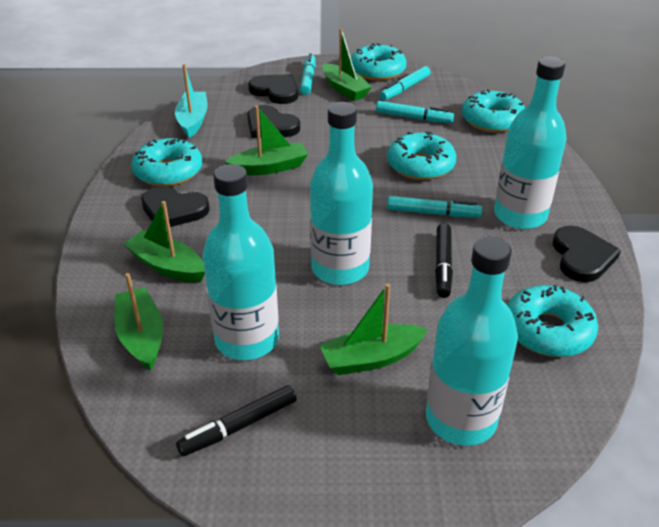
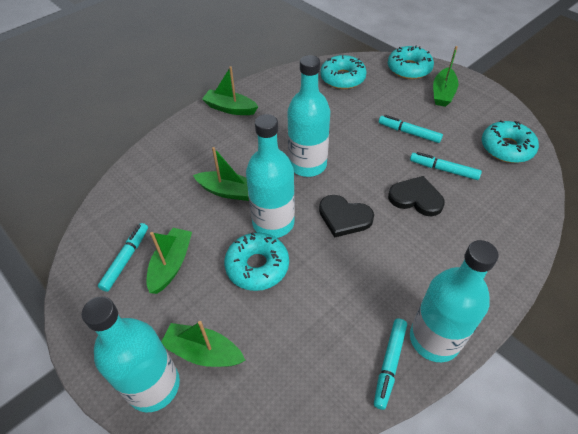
black heart: 4 -> 2
black marker: 2 -> 0
turquoise boat: 1 -> 0
turquoise donut: 5 -> 4

